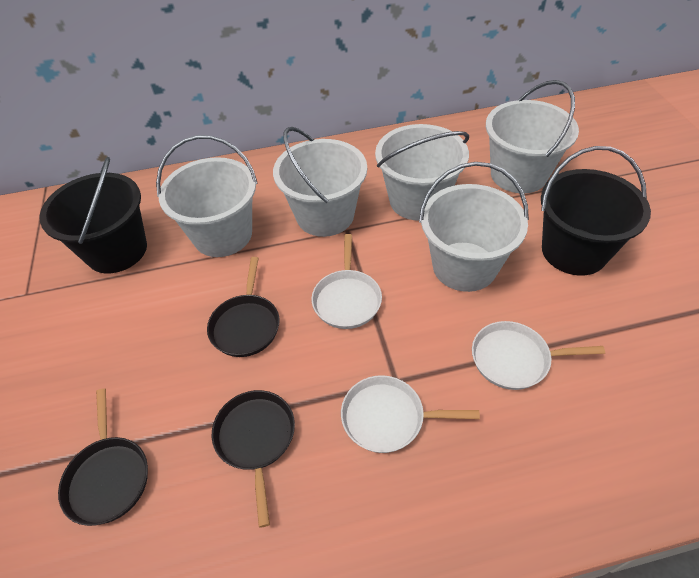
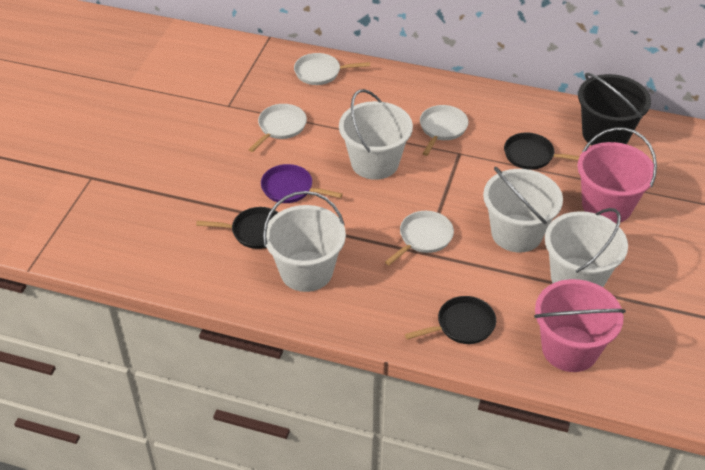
black bucket: 2 -> 1
pink bucket: 0 -> 2
purple pan: 0 -> 1
white bucket: 5 -> 4
white pan: 3 -> 4

